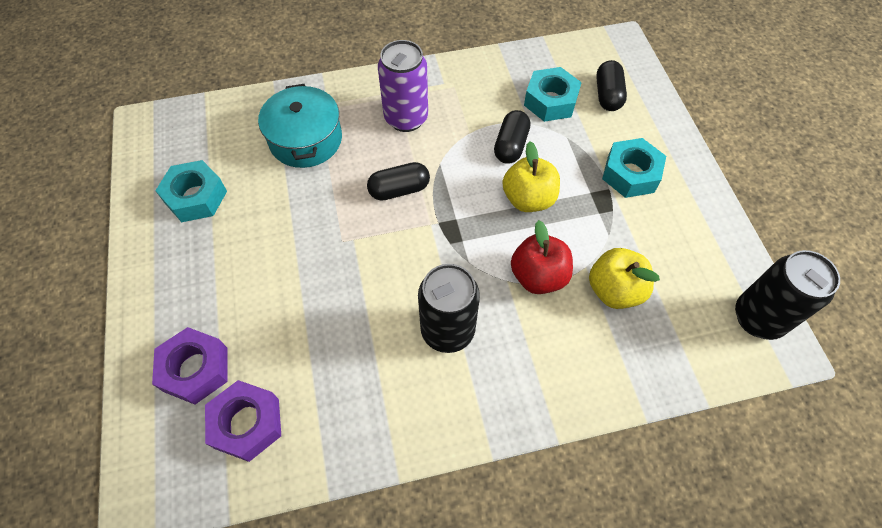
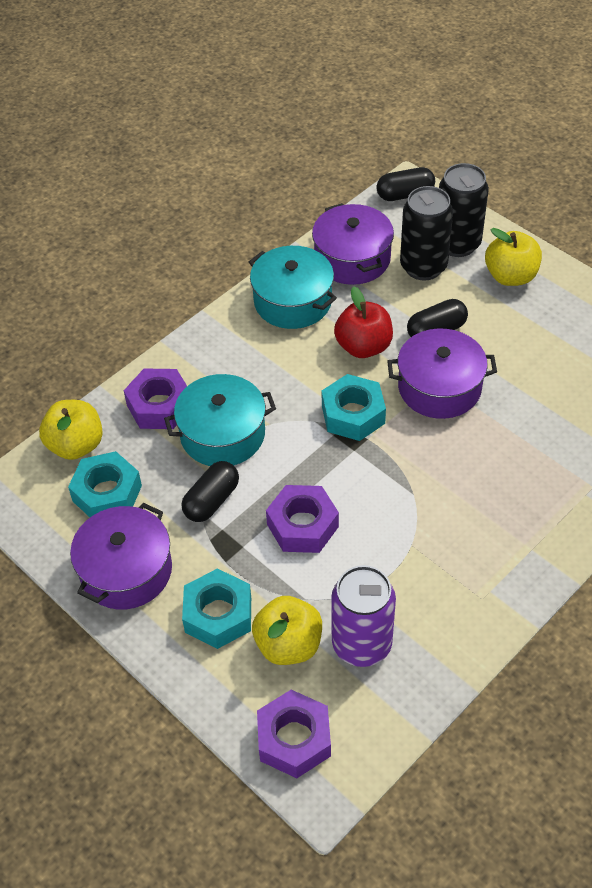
purple nut: 2 -> 3
purple pot: 0 -> 3
turquoise pot: 1 -> 2
yellow apple: 2 -> 3

